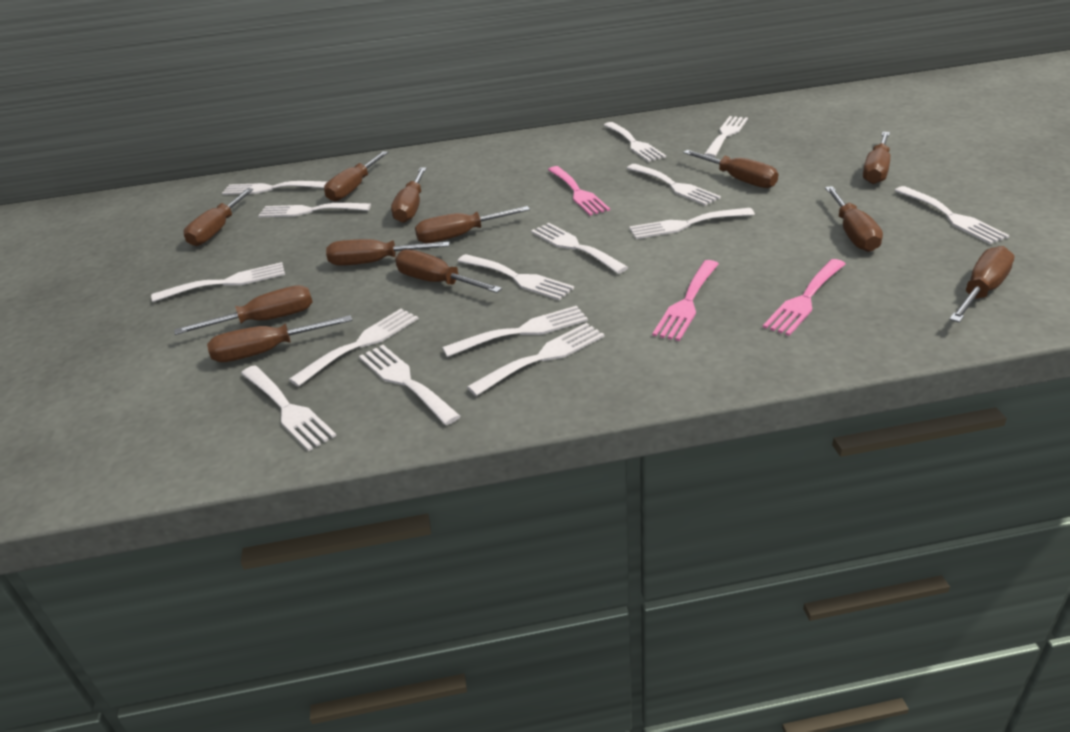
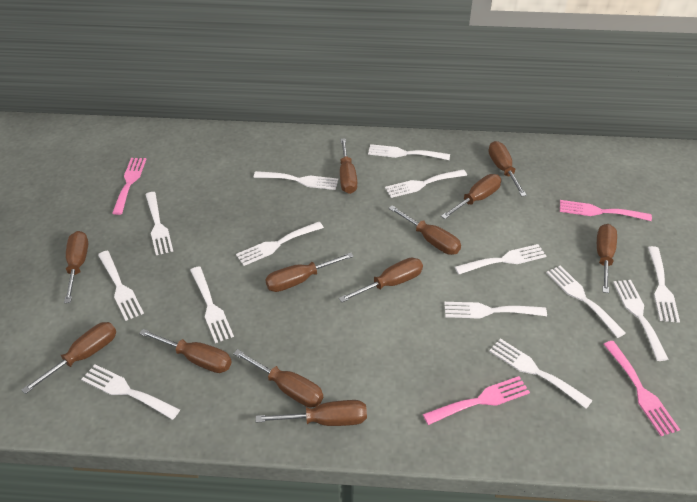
pink fork: 3 -> 4
white fork: 15 -> 14

